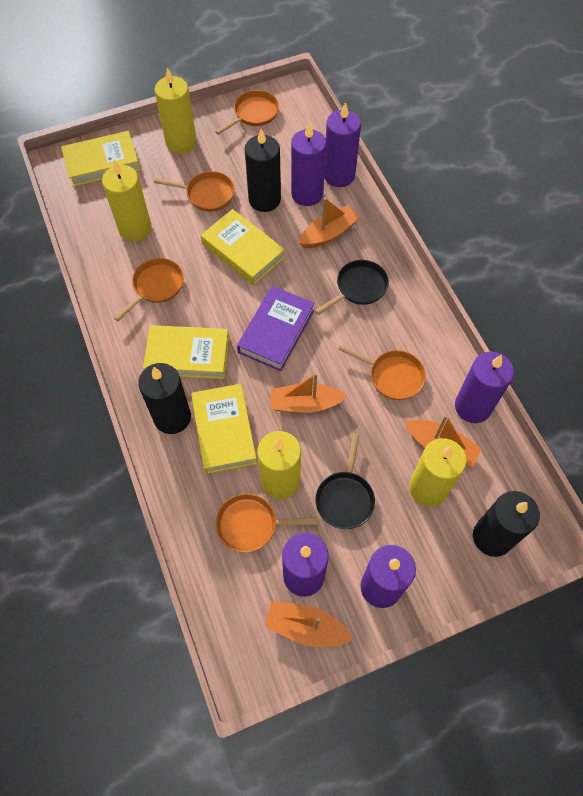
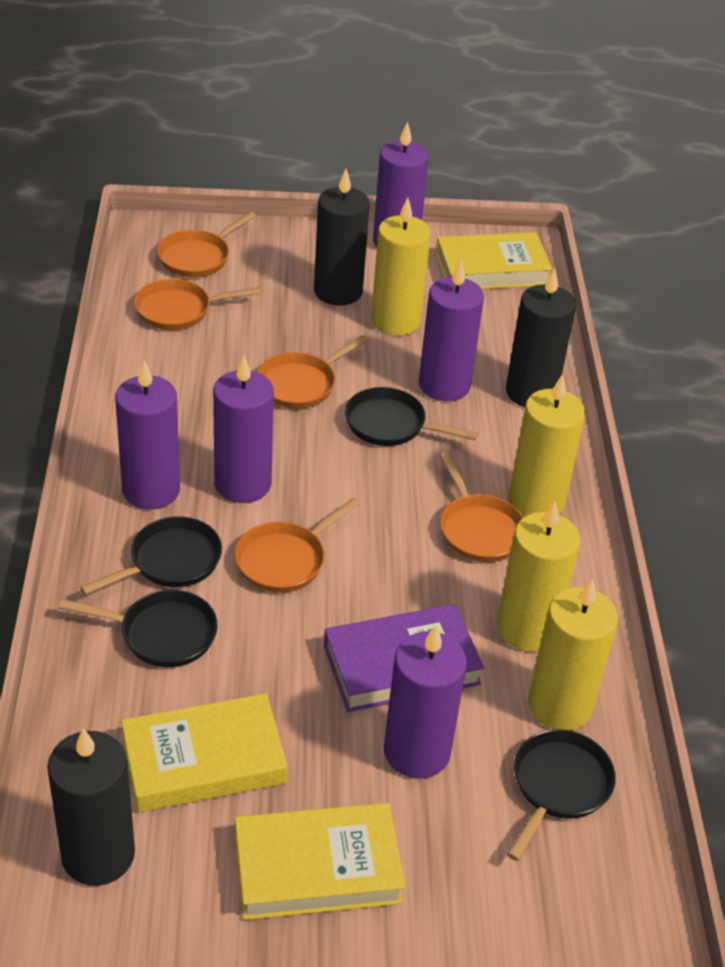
black pan: 2 -> 4
orange boat: 4 -> 0
yellow book: 4 -> 3

